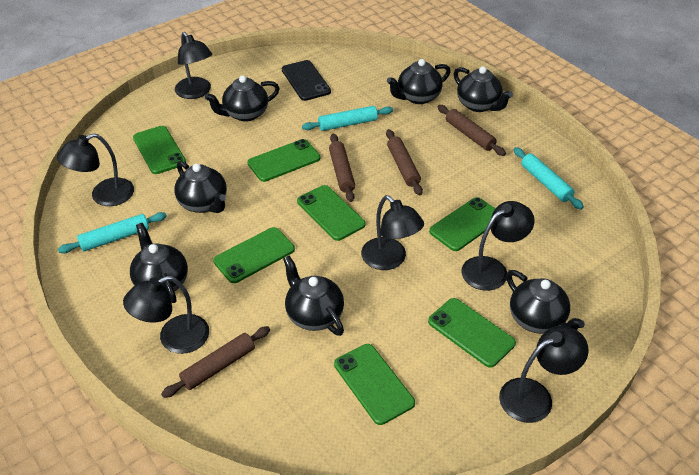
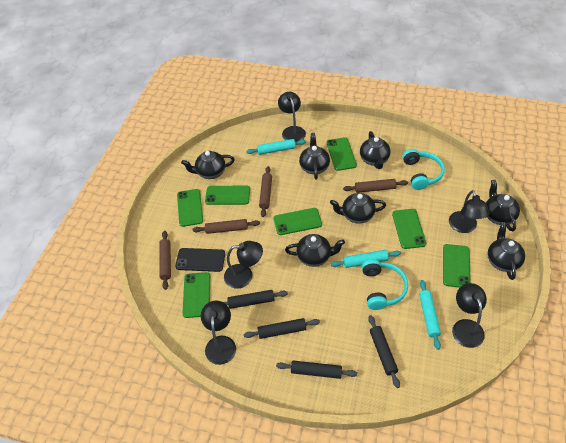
black lamp: 6 -> 5
black rolling pin: 0 -> 4
turquoise headphones: 0 -> 2

